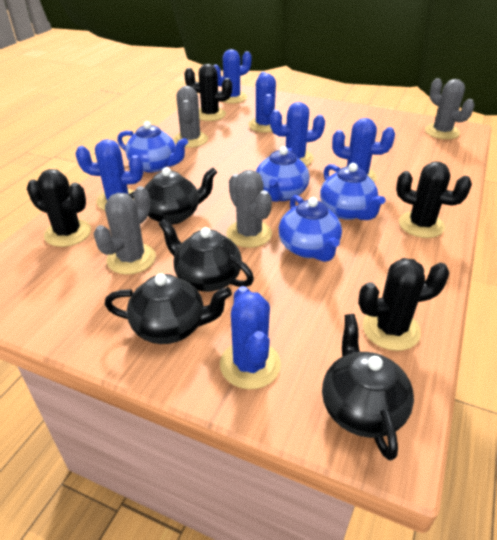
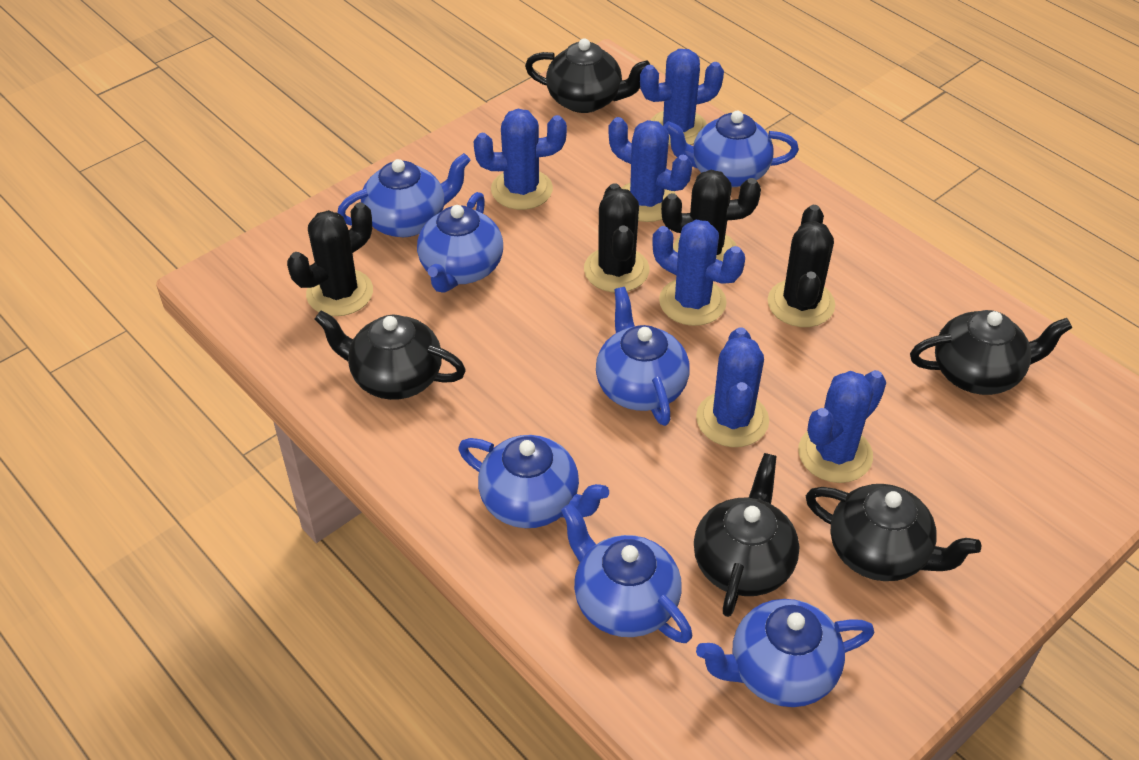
black teapot: 4 -> 5
blue teapot: 4 -> 7
grey cactus: 4 -> 0

